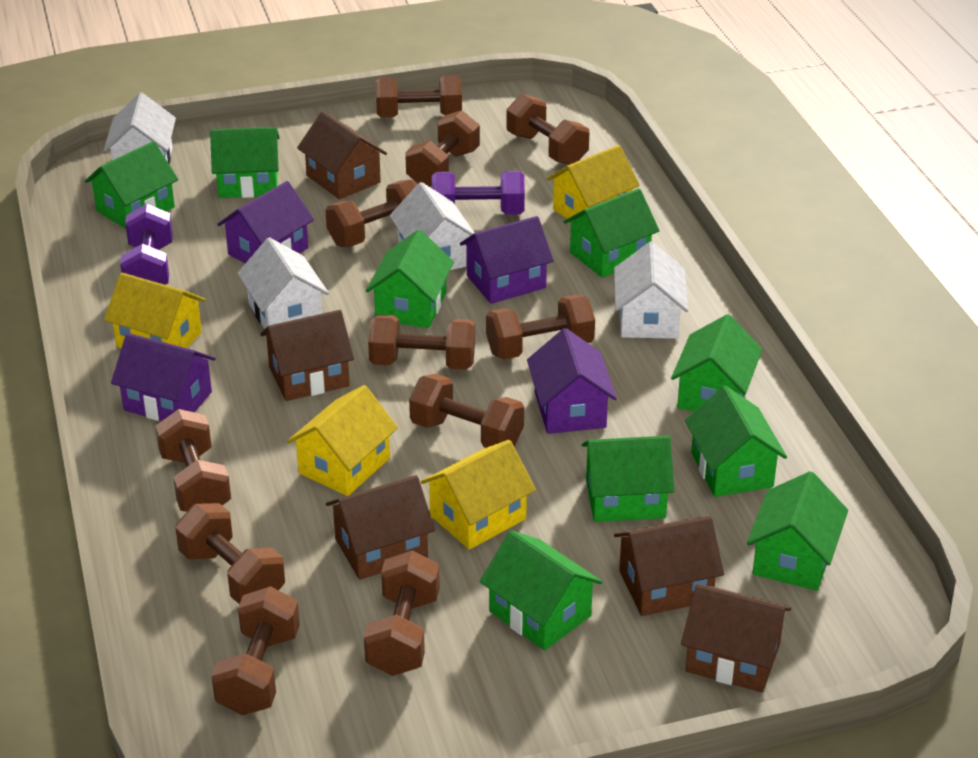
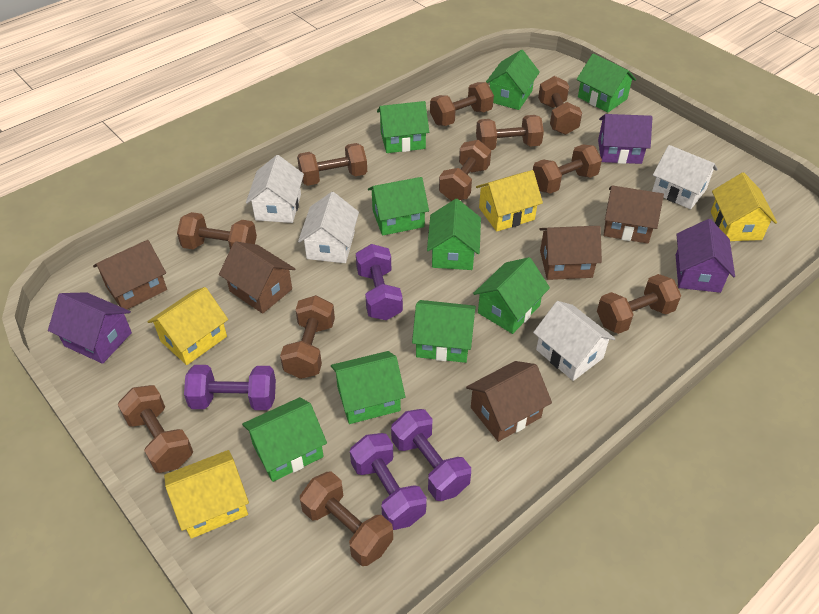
purple dumbbell: 2 -> 4
purple house: 4 -> 3

